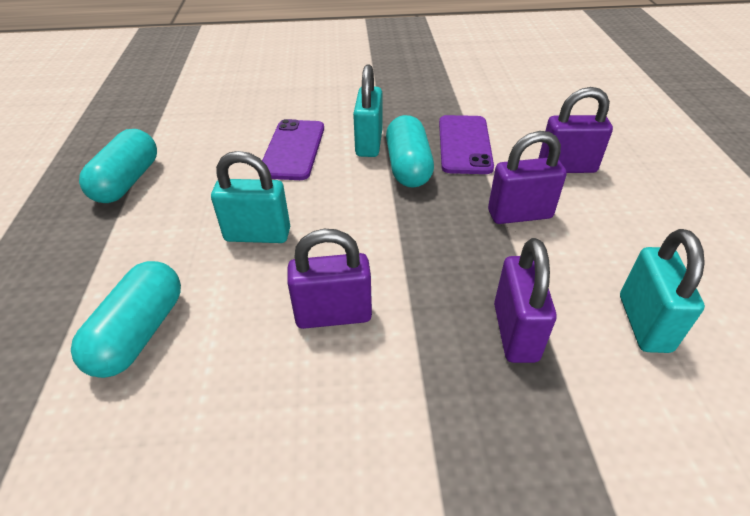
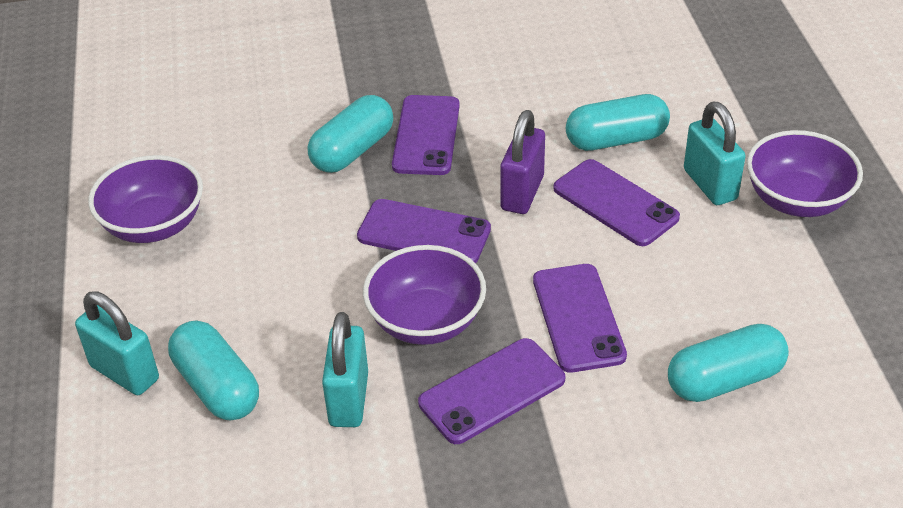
purple bowl: 0 -> 3
purple padlock: 4 -> 1
purple phone: 2 -> 5
turquoise capsule: 3 -> 4

